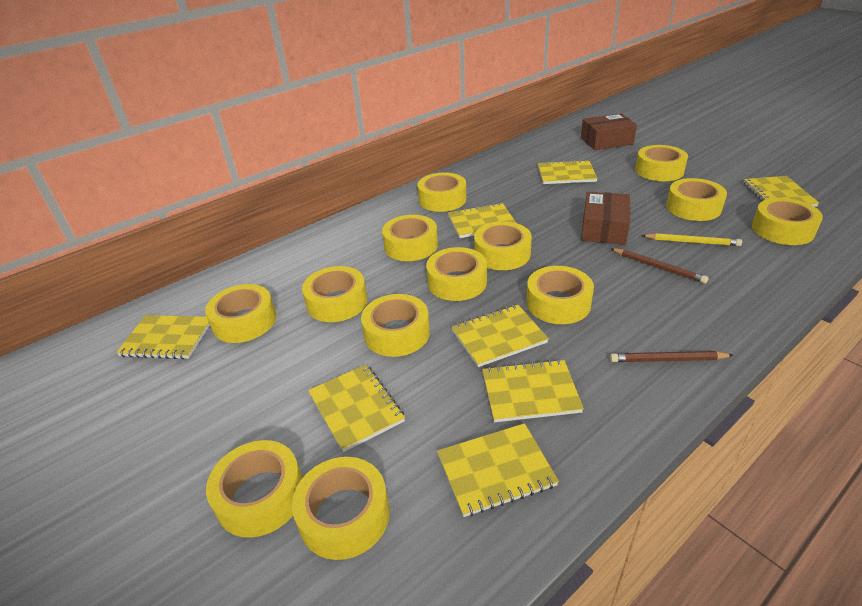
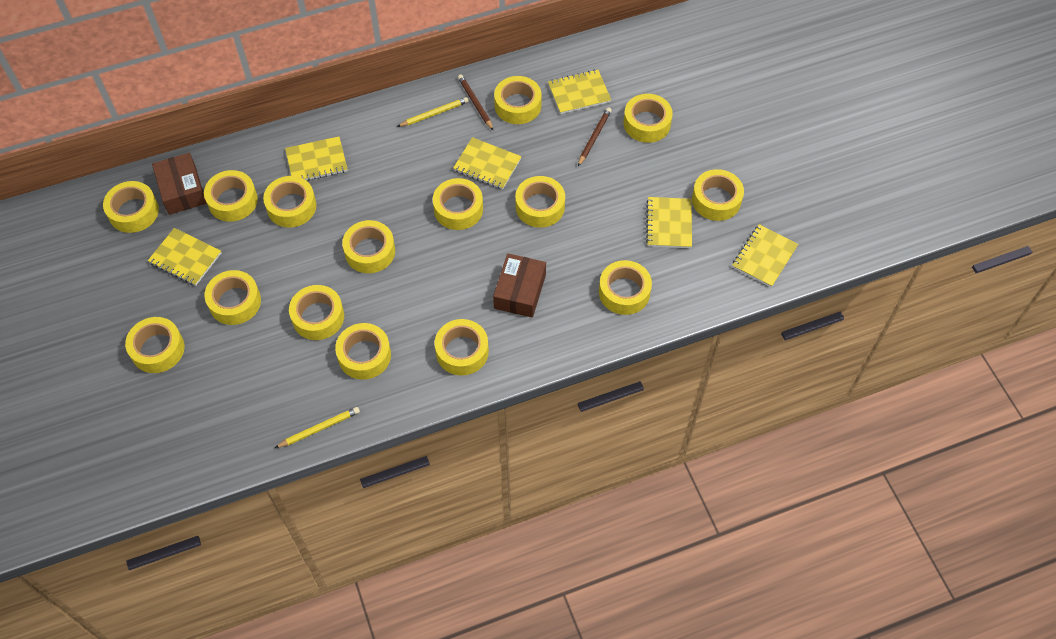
yellow notebook: 8 -> 6
yellow pencil: 1 -> 2
yellow tape: 13 -> 15

